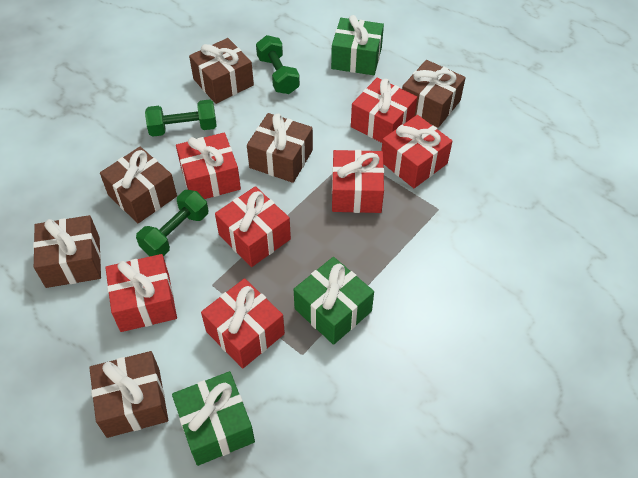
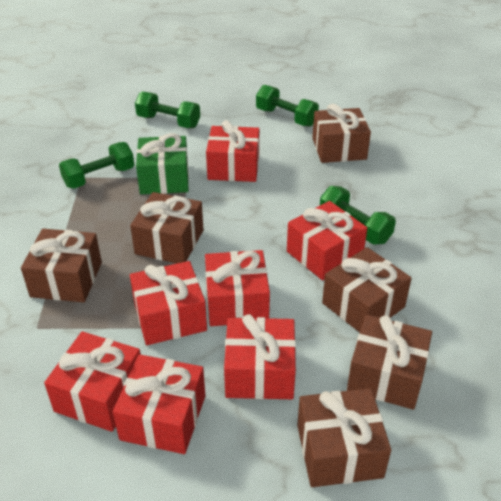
green dumbbell: 3 -> 4
green gift: 3 -> 1

